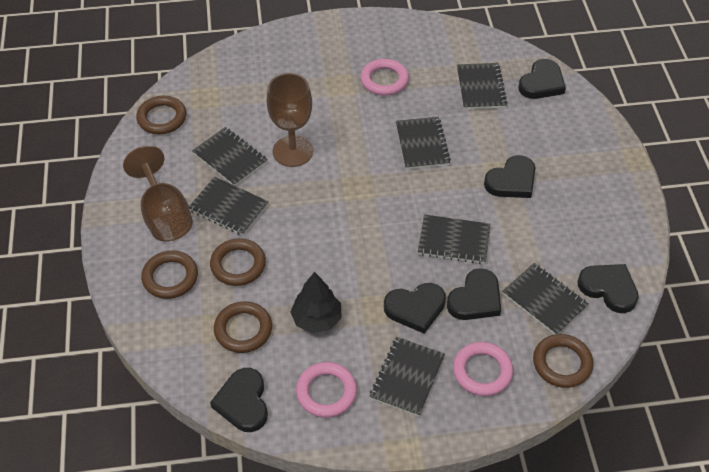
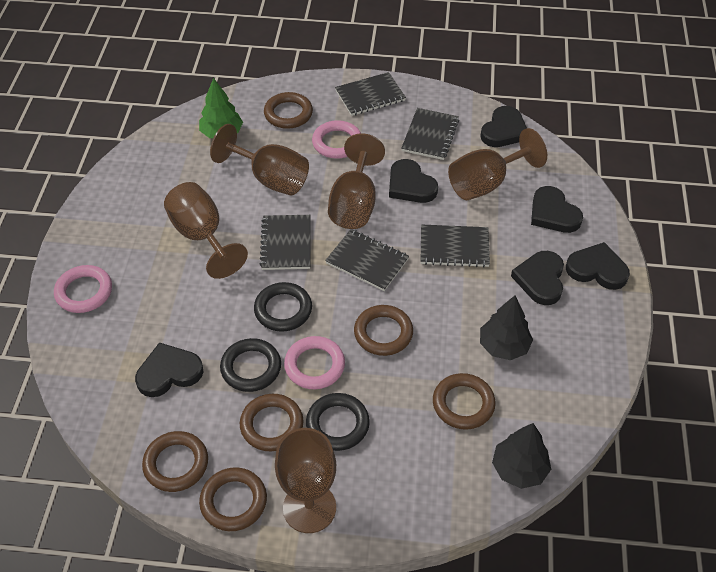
black notebook: 7 -> 5
black ring: 0 -> 3
black tree: 1 -> 2
brown goblet: 2 -> 5
brown ring: 5 -> 6
green tree: 0 -> 1

